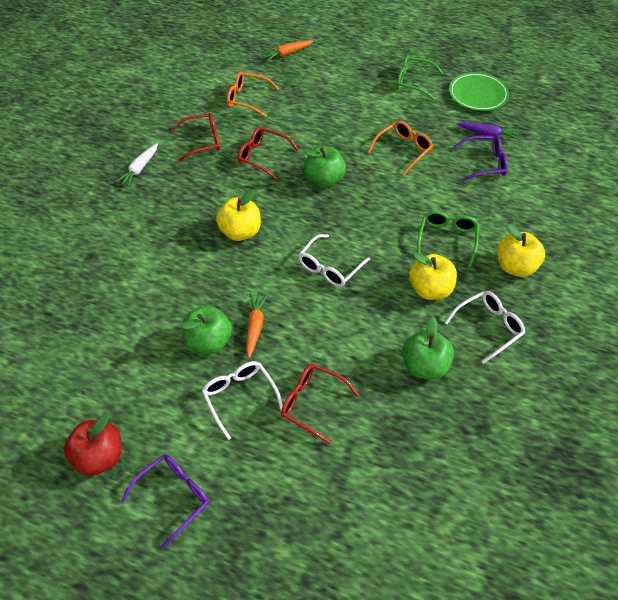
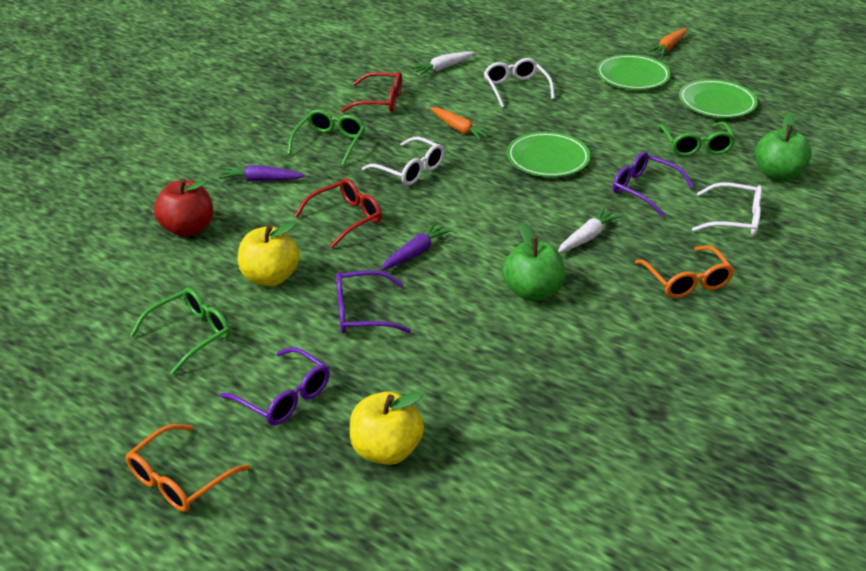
green apple: 3 -> 2
green glasses: 2 -> 3
green plate: 1 -> 3
purple carrot: 1 -> 2
purple glasses: 2 -> 3
red glasses: 3 -> 2
white carrot: 1 -> 2
yellow apple: 3 -> 2

